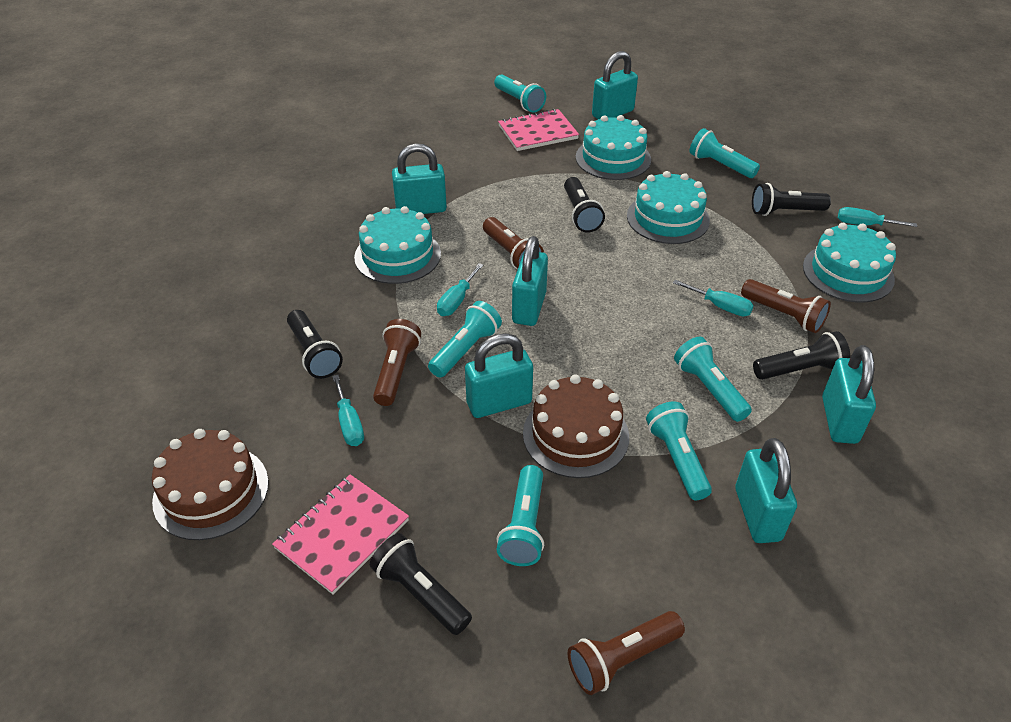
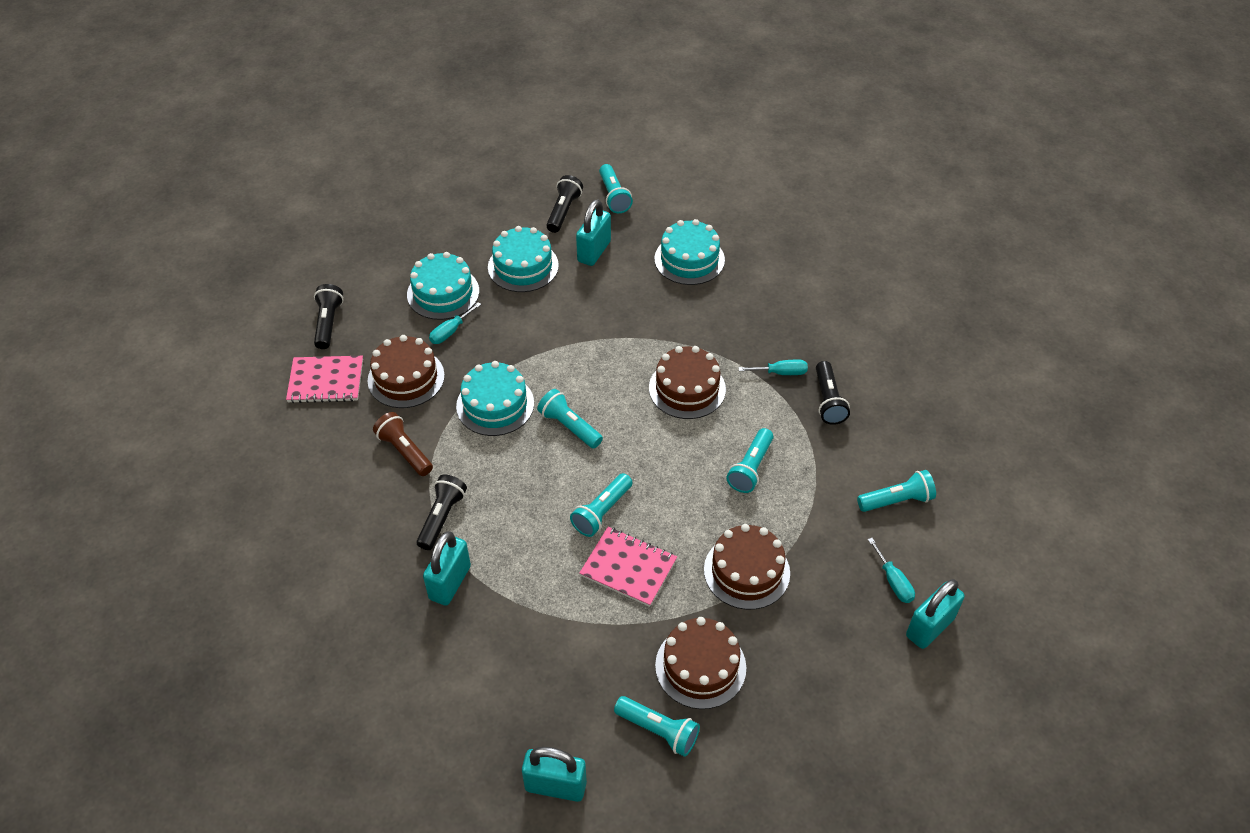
black flashlight: 5 -> 4
brown cake: 2 -> 4
brown flashlight: 4 -> 1
turquoise padlock: 6 -> 4
turquoise screwdriver: 4 -> 3

